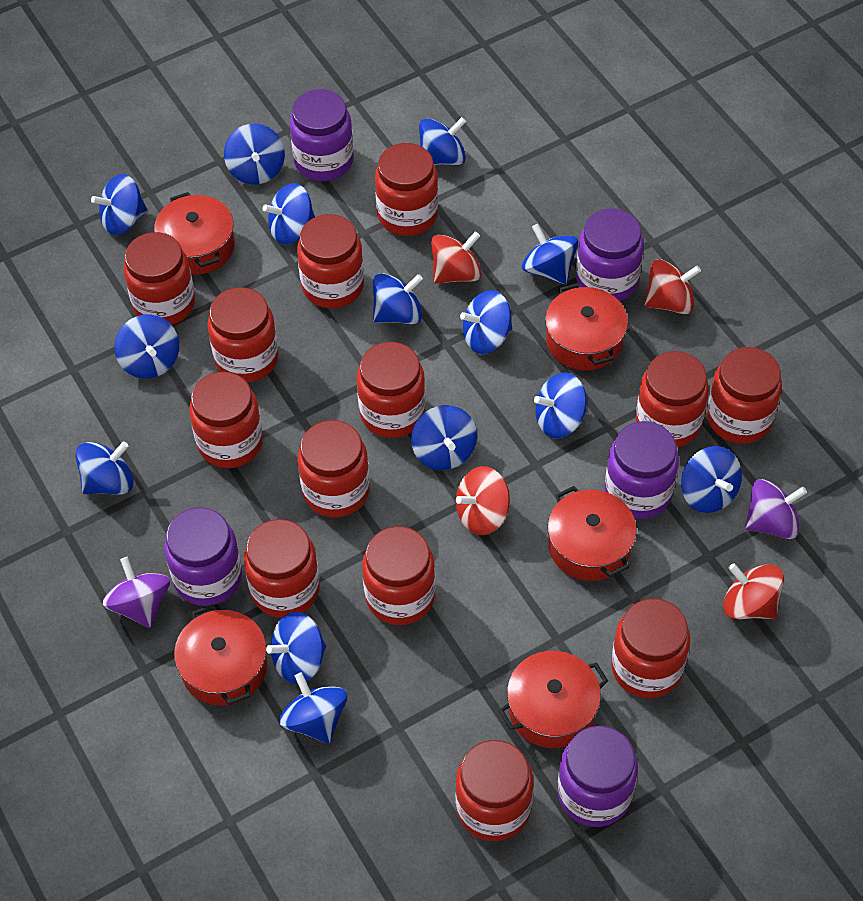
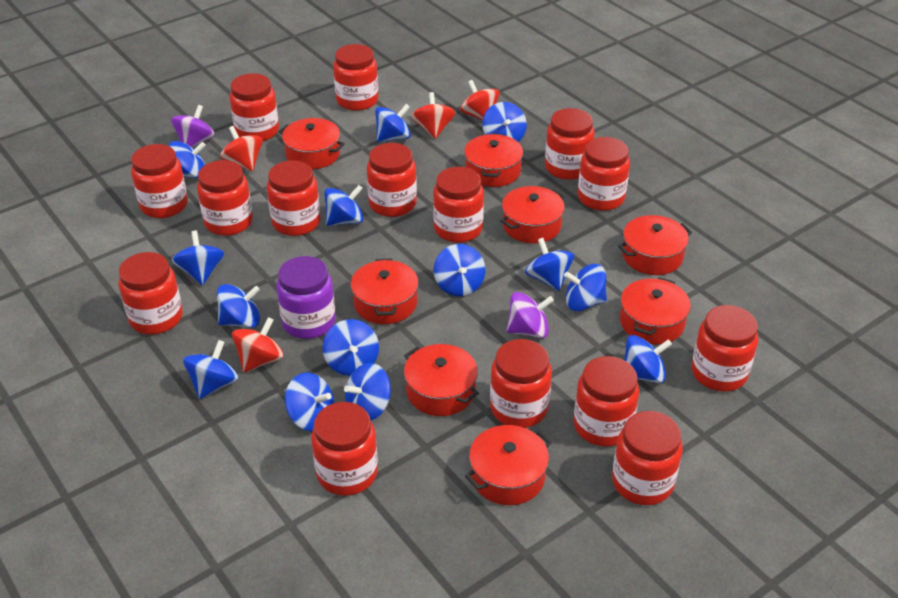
purple jar: 5 -> 1
red jar: 13 -> 15
red pot: 5 -> 8

